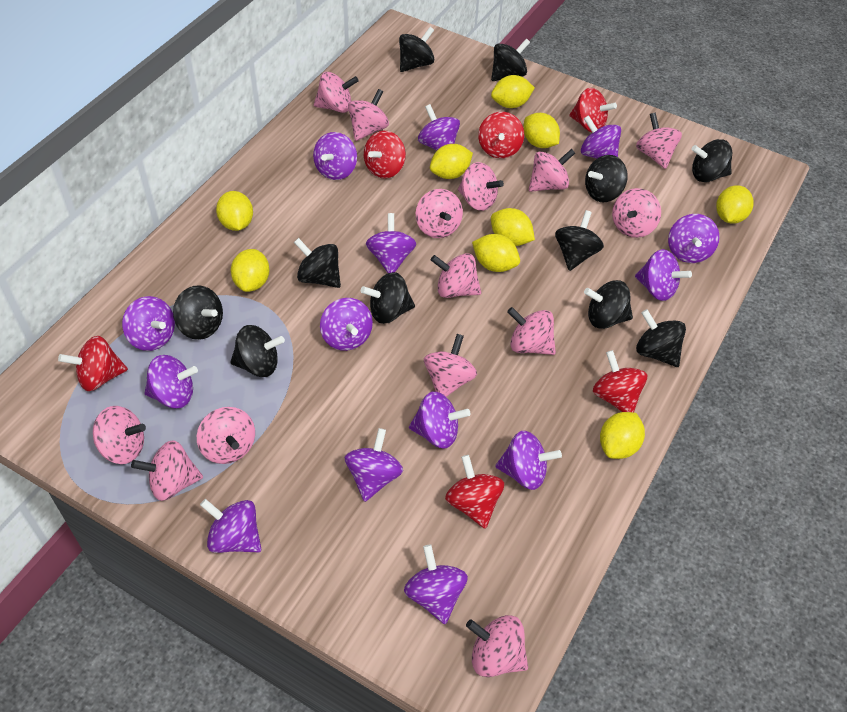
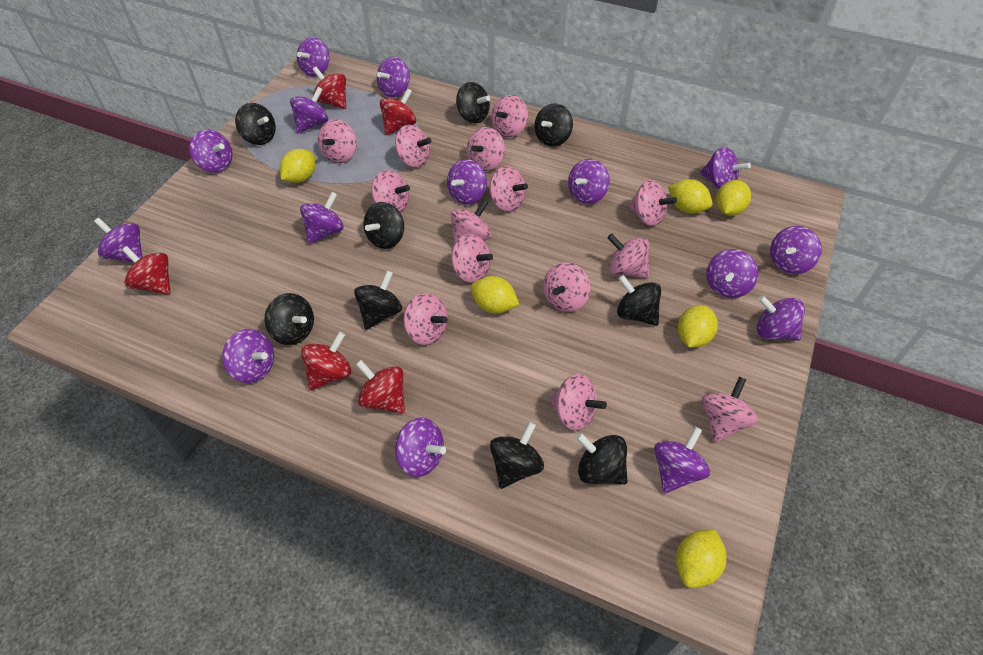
black spinning top: 11 -> 9
purple spinning top: 14 -> 15
red spinning top: 6 -> 5
yellow lemon: 9 -> 6

